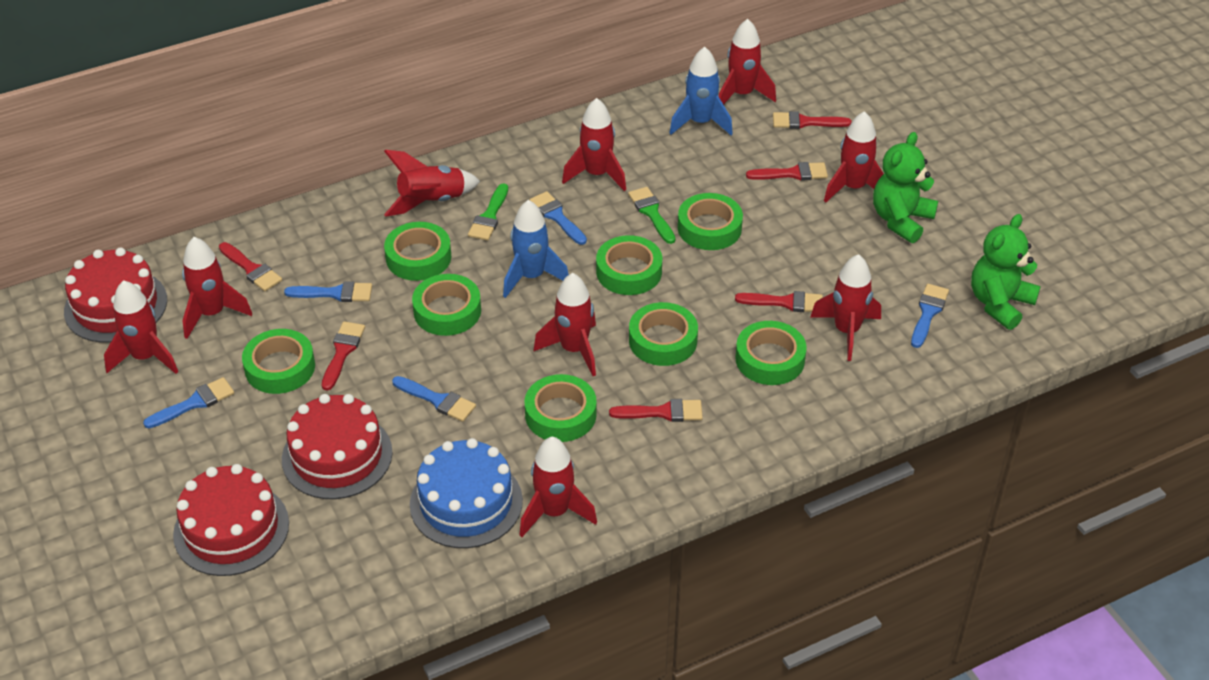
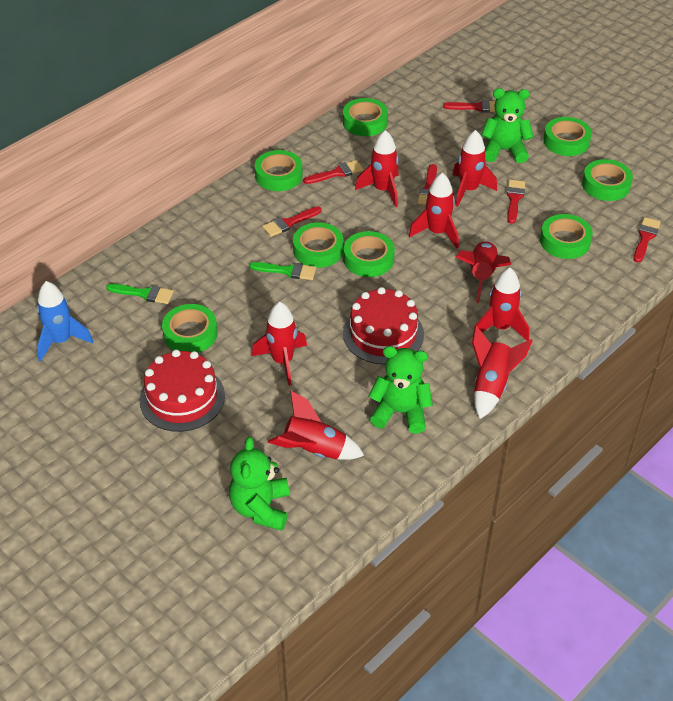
blue brush: 5 -> 0
blue cake: 1 -> 0
blue rocket: 2 -> 1
green teddy bear: 2 -> 3
red cake: 3 -> 2
red rocket: 9 -> 8

